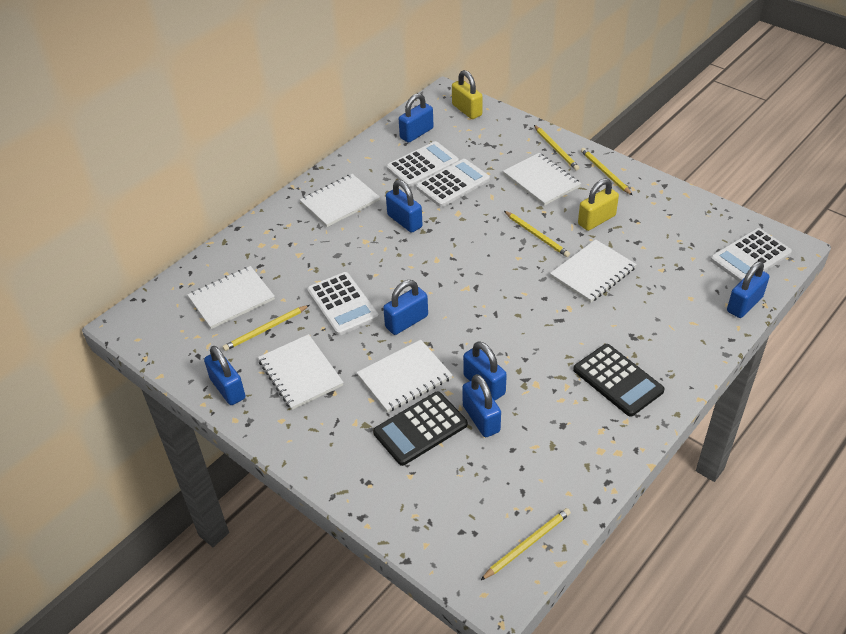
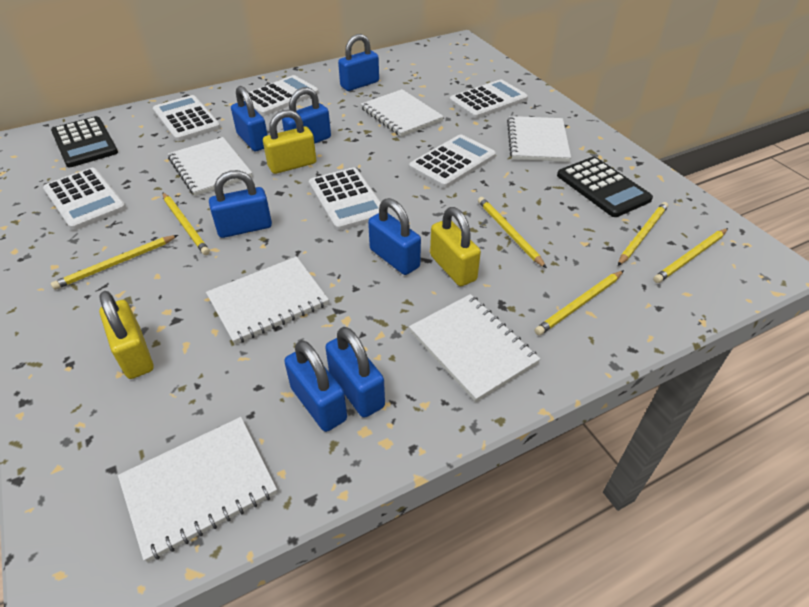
white calculator: 4 -> 6
yellow padlock: 2 -> 3
yellow pencil: 5 -> 6

